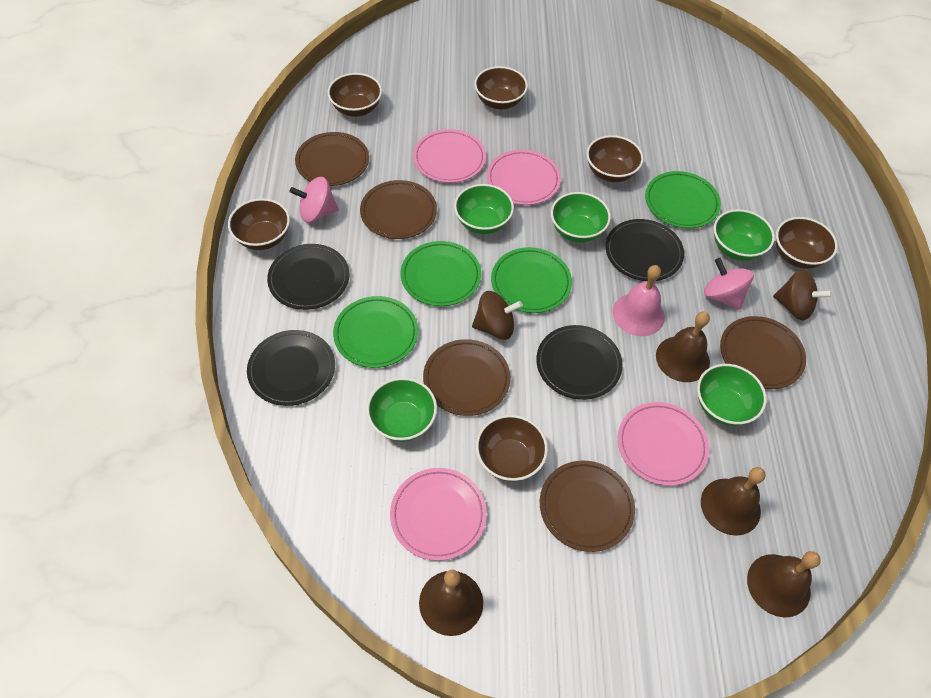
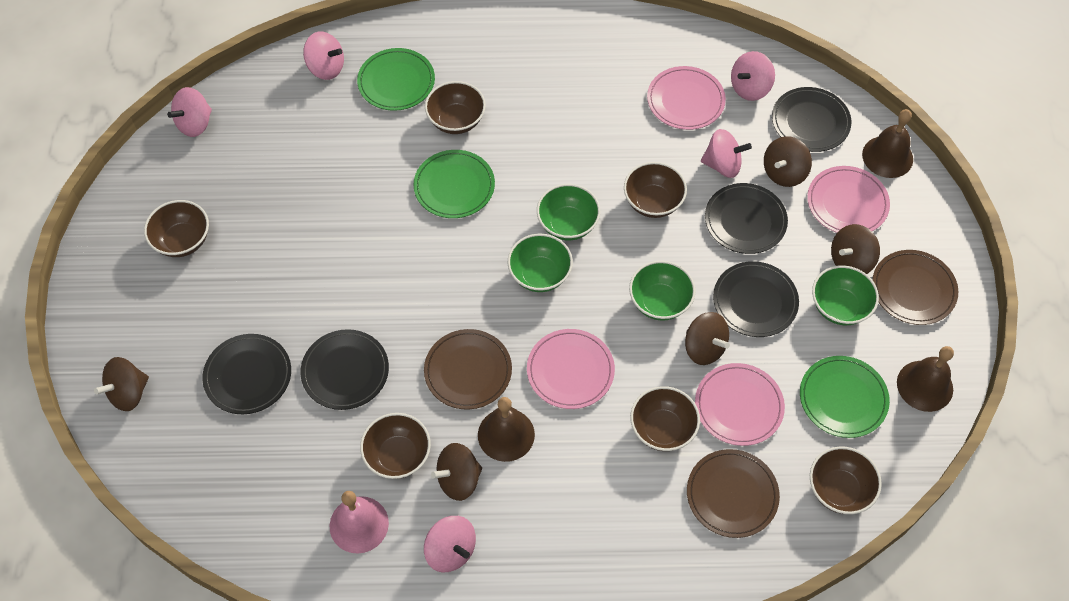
black plate: 4 -> 5
brown bell: 4 -> 3
brown plate: 5 -> 3
brown spinning top: 2 -> 5
green bowl: 5 -> 4
green plate: 4 -> 3
pink spinning top: 2 -> 5

